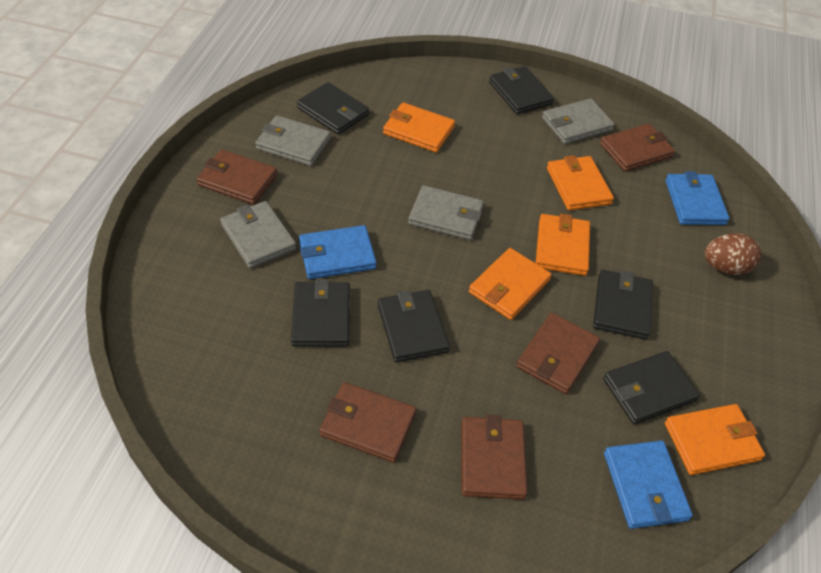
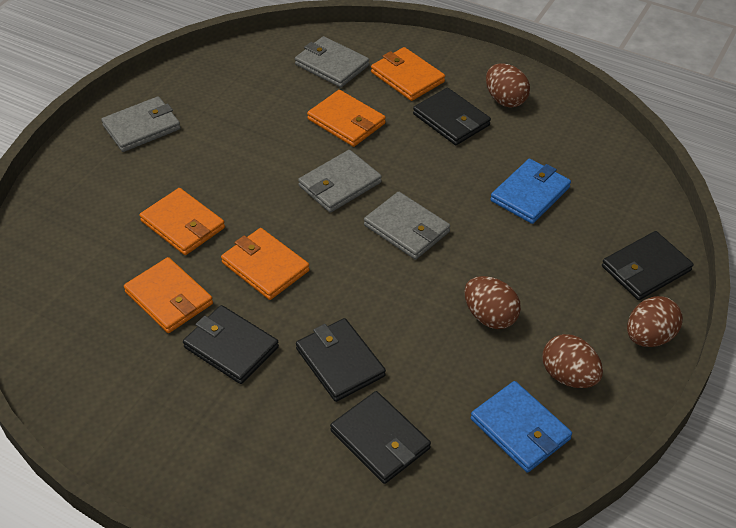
black wallet: 6 -> 5
blue wallet: 3 -> 2
brown egg: 1 -> 4
brown wallet: 5 -> 0

